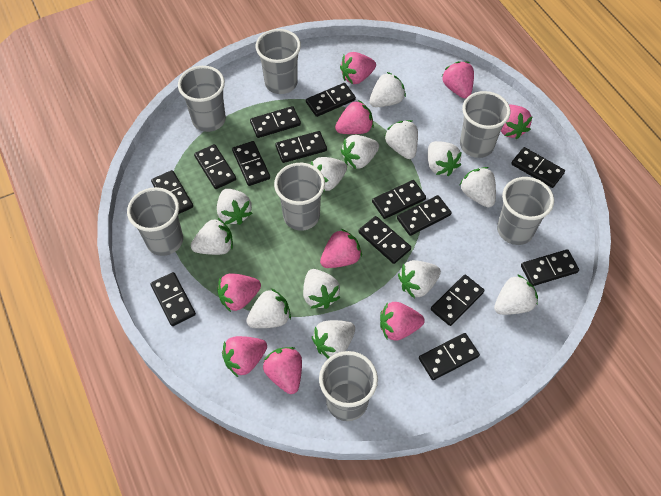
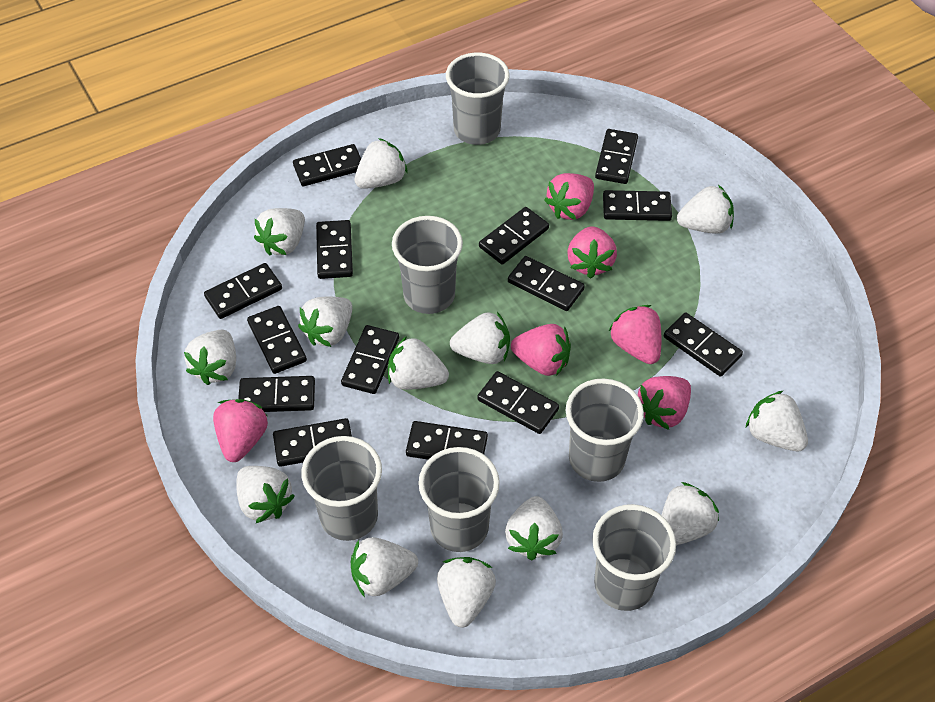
grey cup: 7 -> 6
pink strawberry: 9 -> 6

